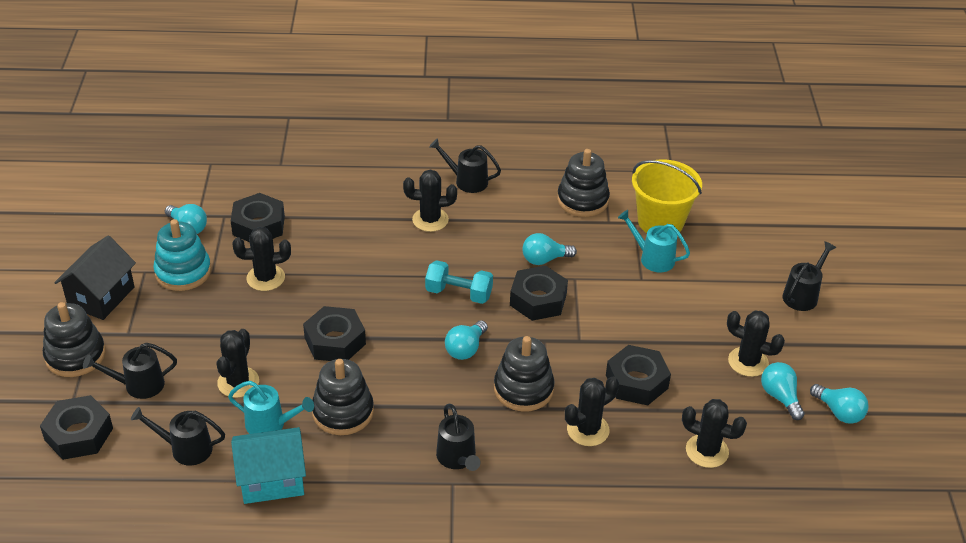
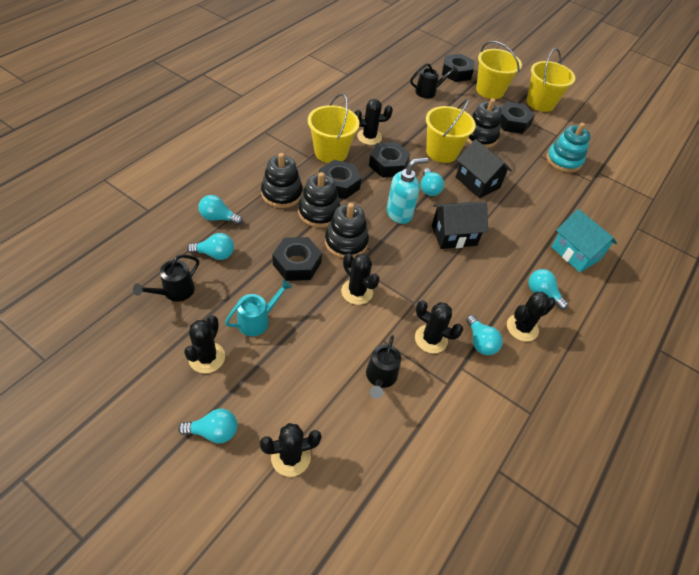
black house: 1 -> 2
black watering can: 5 -> 3
turquoise dumbbell: 1 -> 0
turquoise light bulb: 5 -> 6
turquoise soap dispenser: 0 -> 1
turquoise watering can: 2 -> 1
yellow bucket: 1 -> 4

